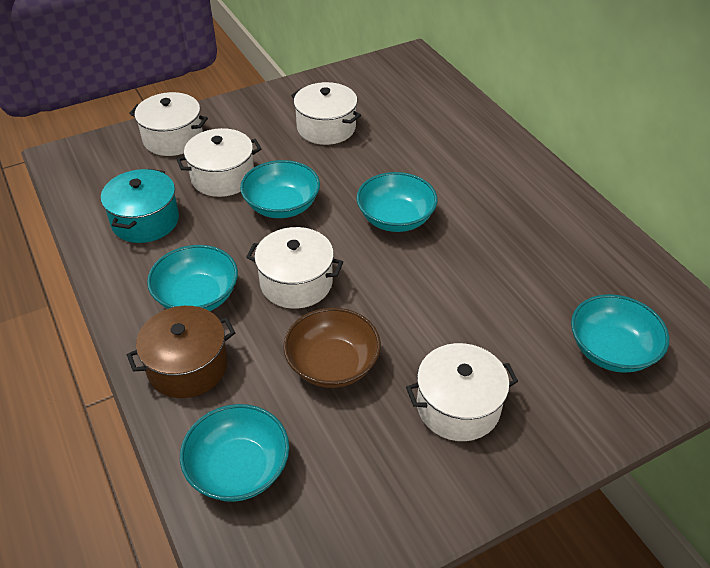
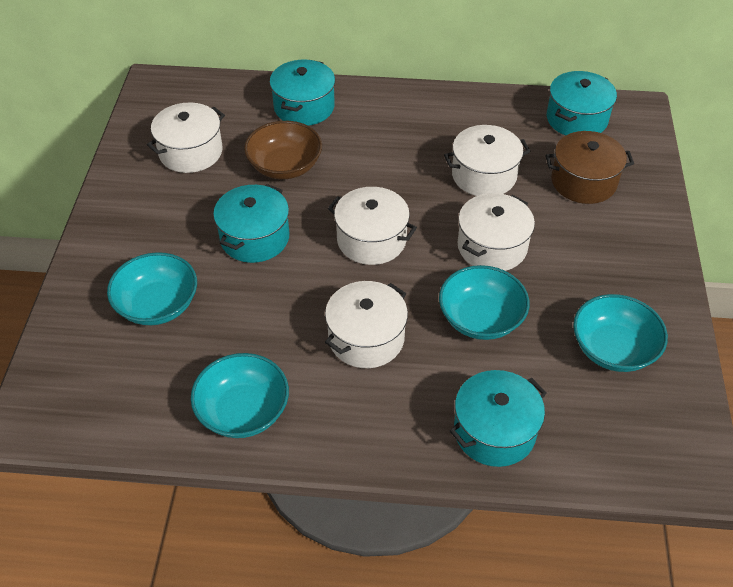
turquoise bowl: 5 -> 4
turquoise pot: 1 -> 4

